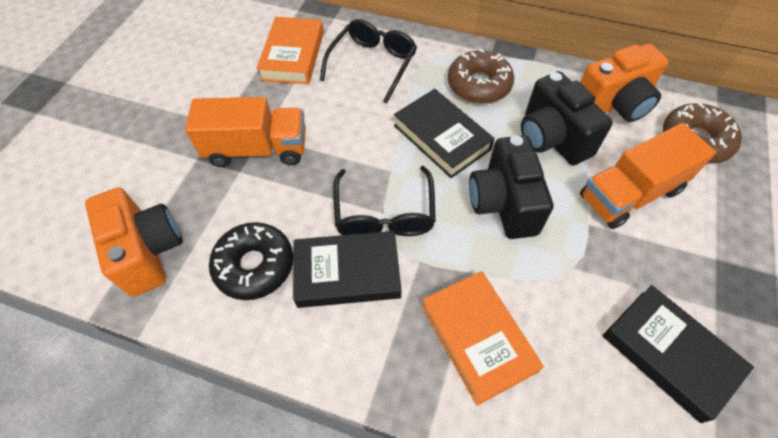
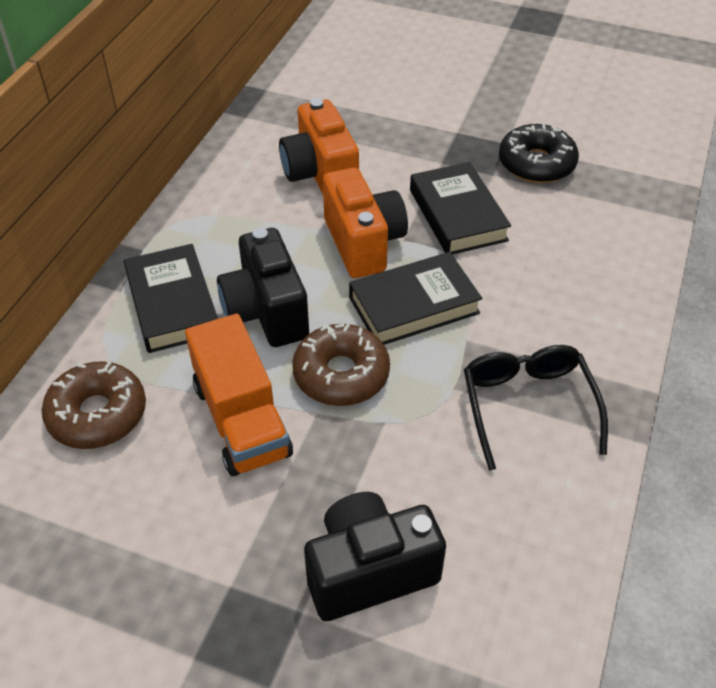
black glasses: 2 -> 1
orange book: 2 -> 0
orange truck: 2 -> 1

